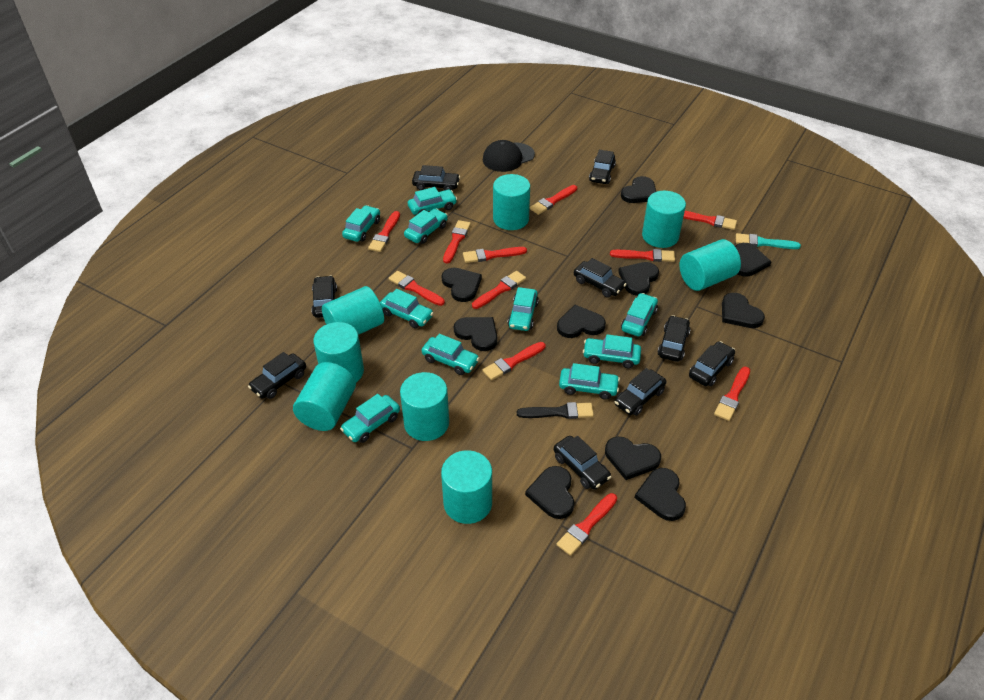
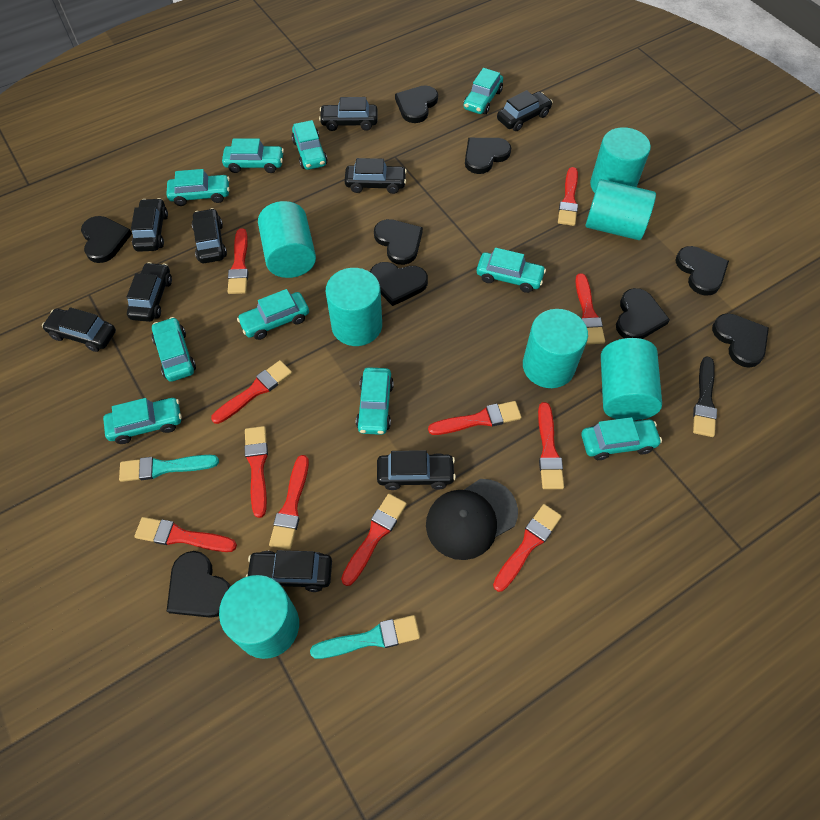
black heart: 10 -> 9
turquoise brush: 1 -> 2
turquoise cylinder: 8 -> 7

